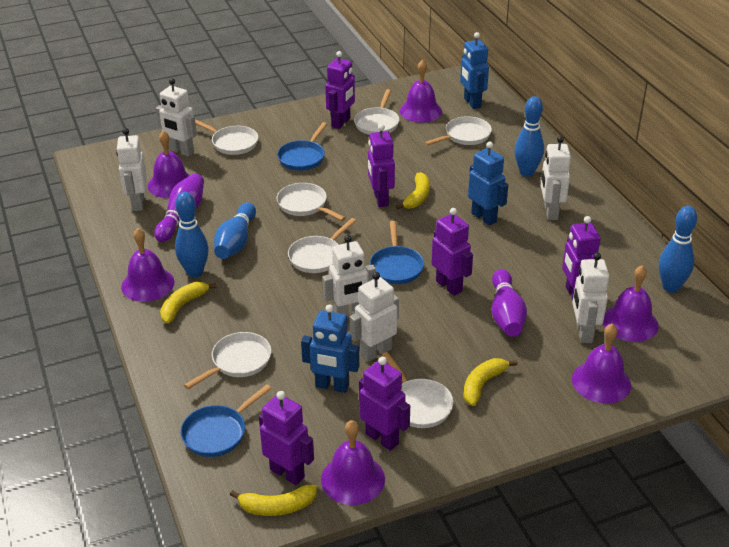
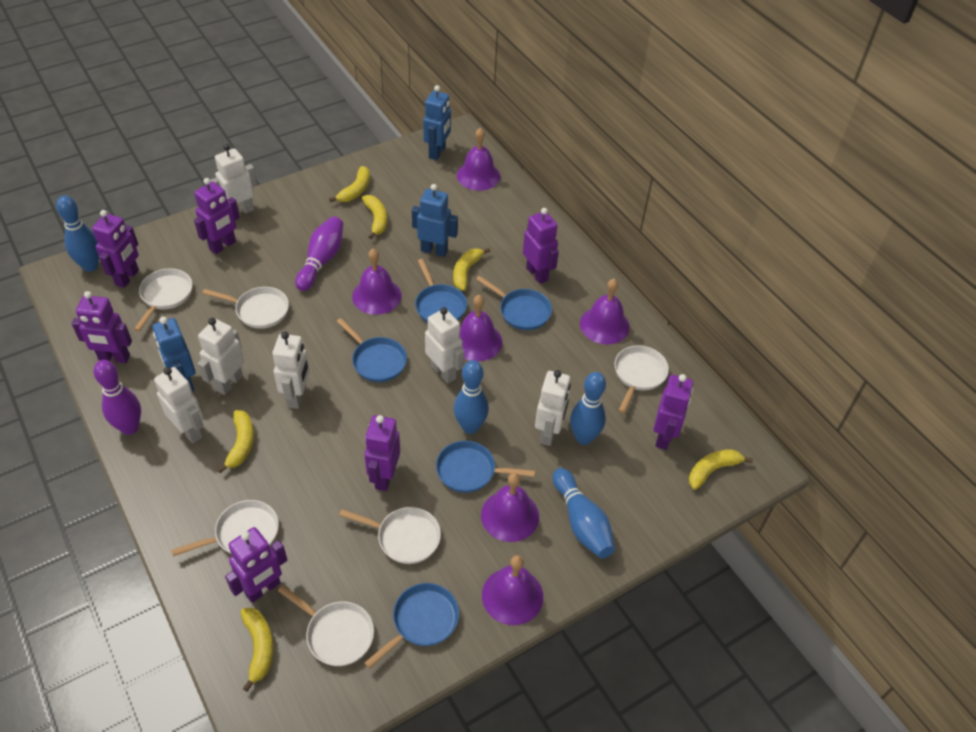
blue pan: 3 -> 5
purple robot: 6 -> 7
white pan: 7 -> 6
yellow banana: 4 -> 6

